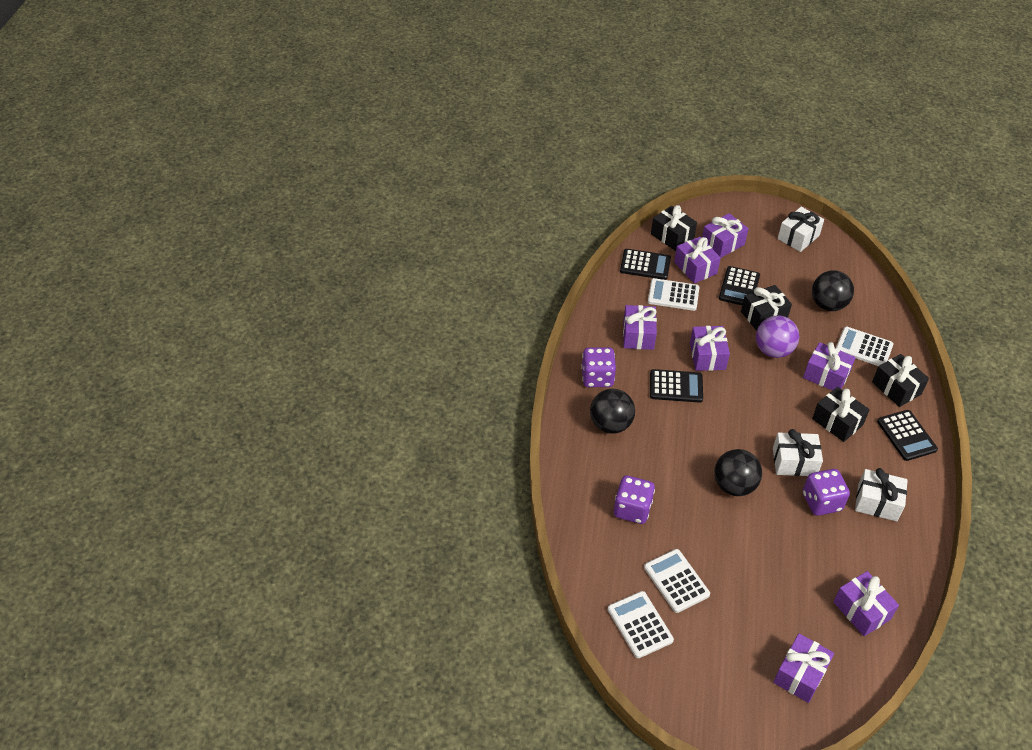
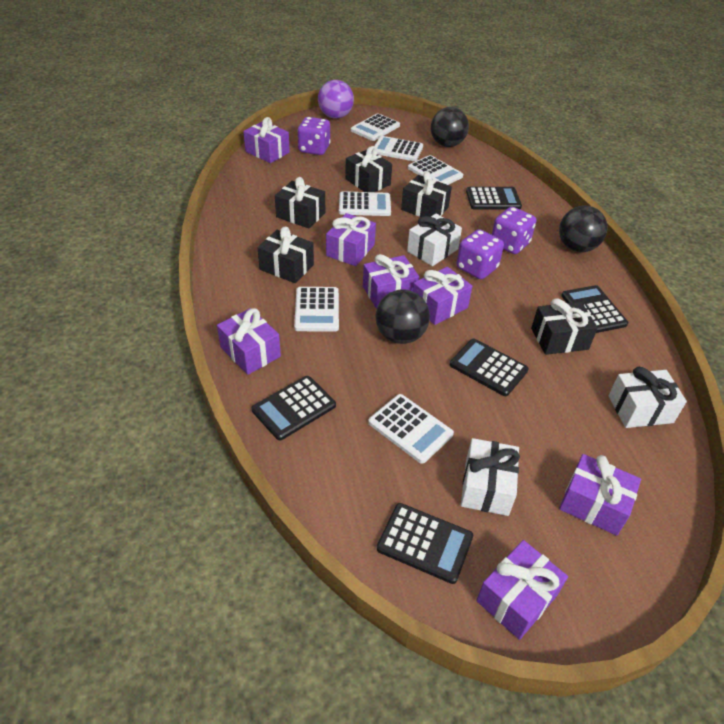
black calculator: 4 -> 5
black gift: 4 -> 5
white calculator: 4 -> 6

